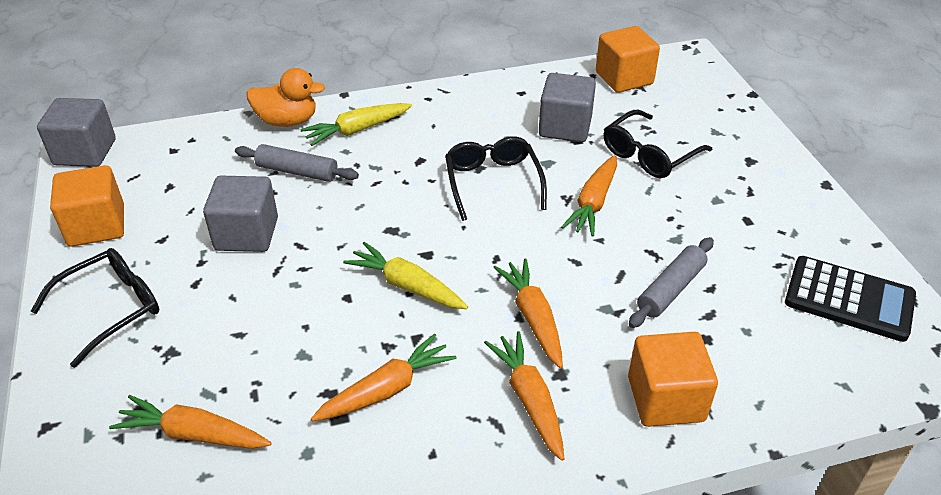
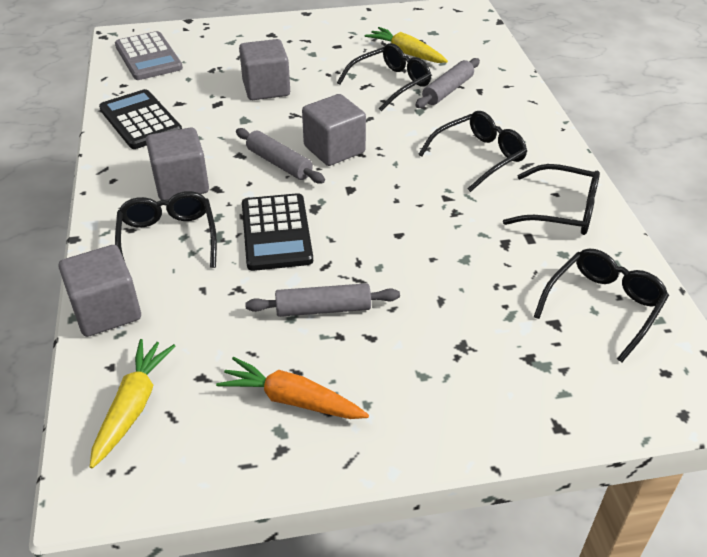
black calculator: 1 -> 2
black glasses: 3 -> 5
grey calculator: 0 -> 1
grey cube: 3 -> 4
grey rolling pin: 2 -> 3
orange carrot: 5 -> 1
orange cube: 3 -> 0
orange duck: 1 -> 0

